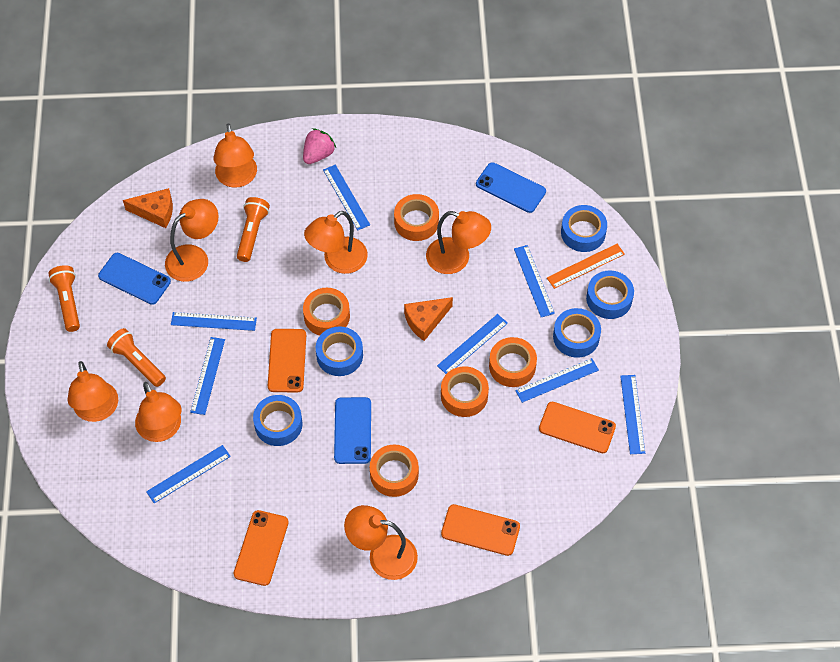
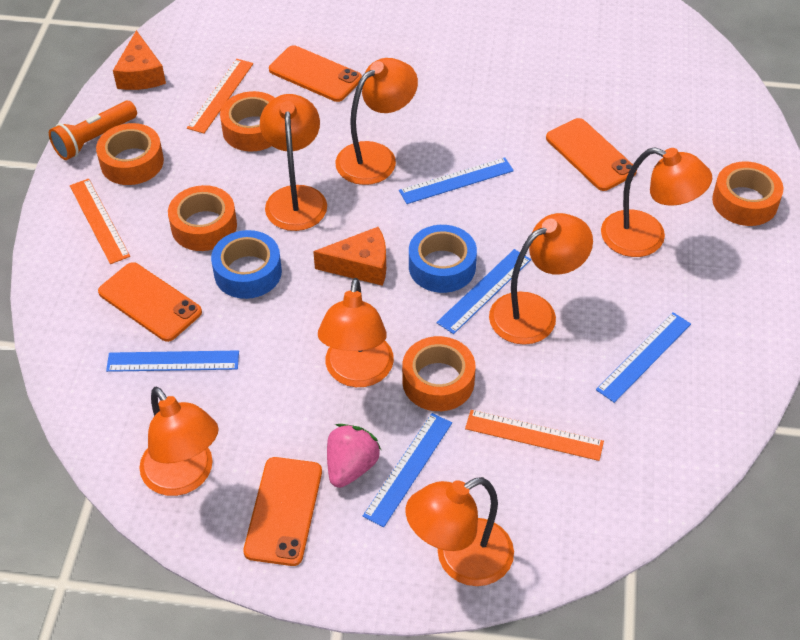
blue phone: 3 -> 0
blue ruler: 8 -> 5
blue tape: 5 -> 2
orange flashlight: 3 -> 1
orange ruler: 1 -> 3

